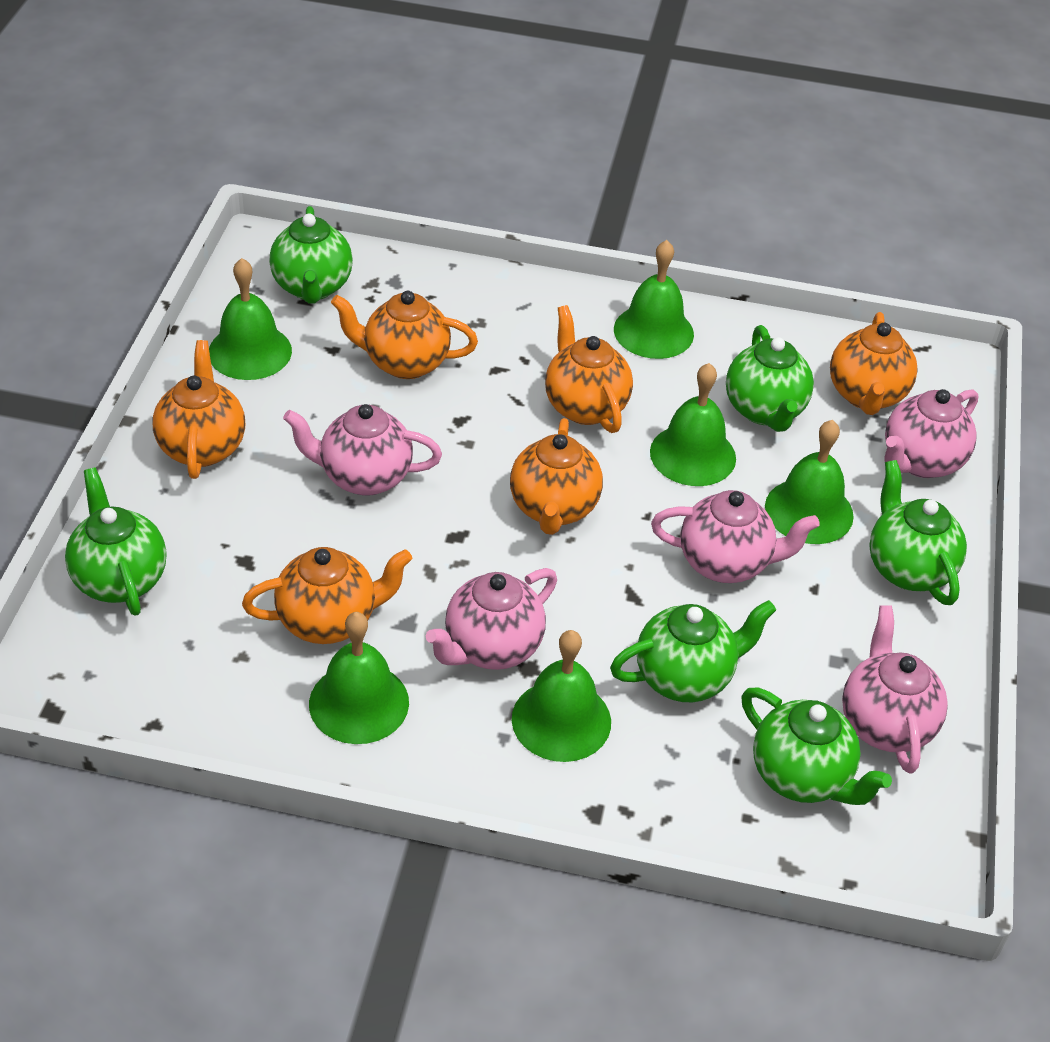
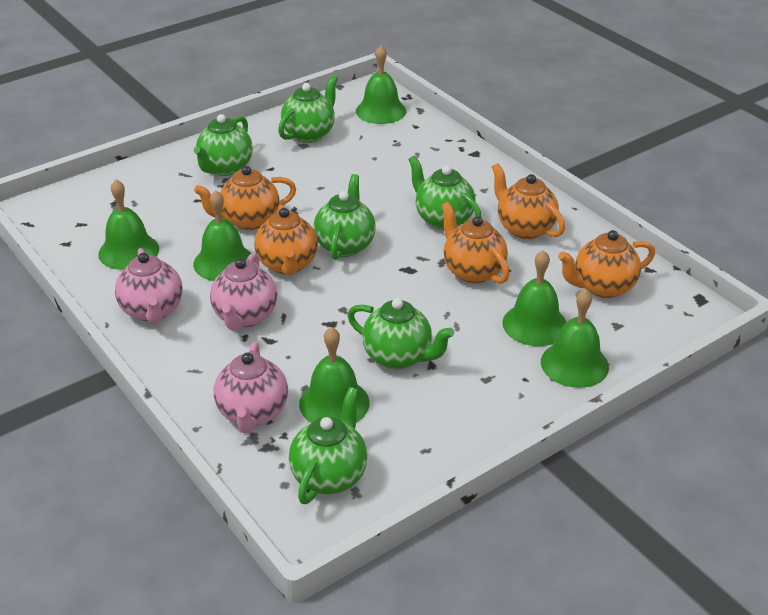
orange teapot: 6 -> 5
pink teapot: 5 -> 3

